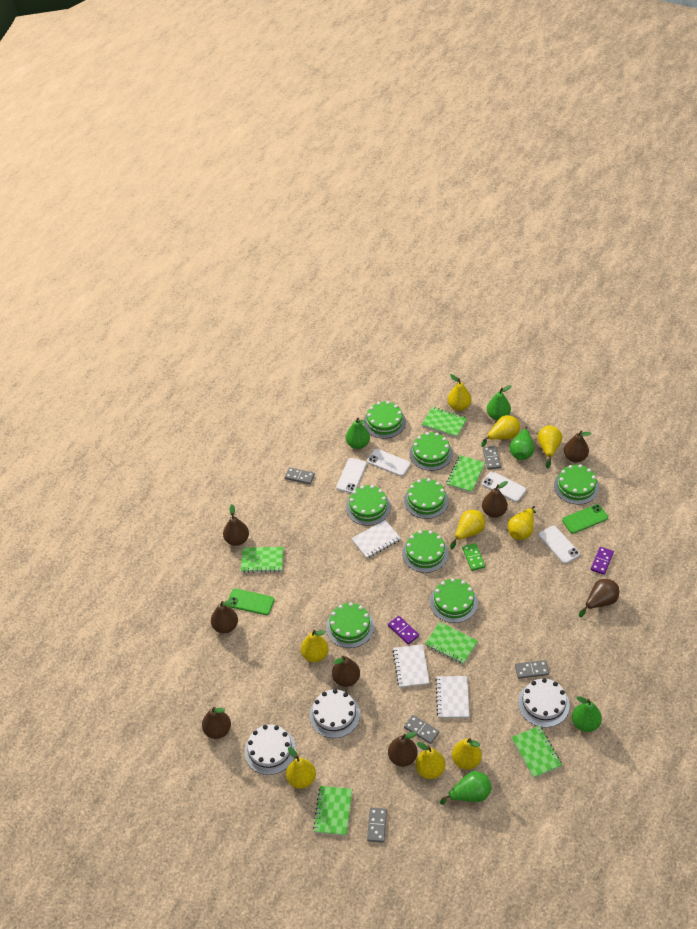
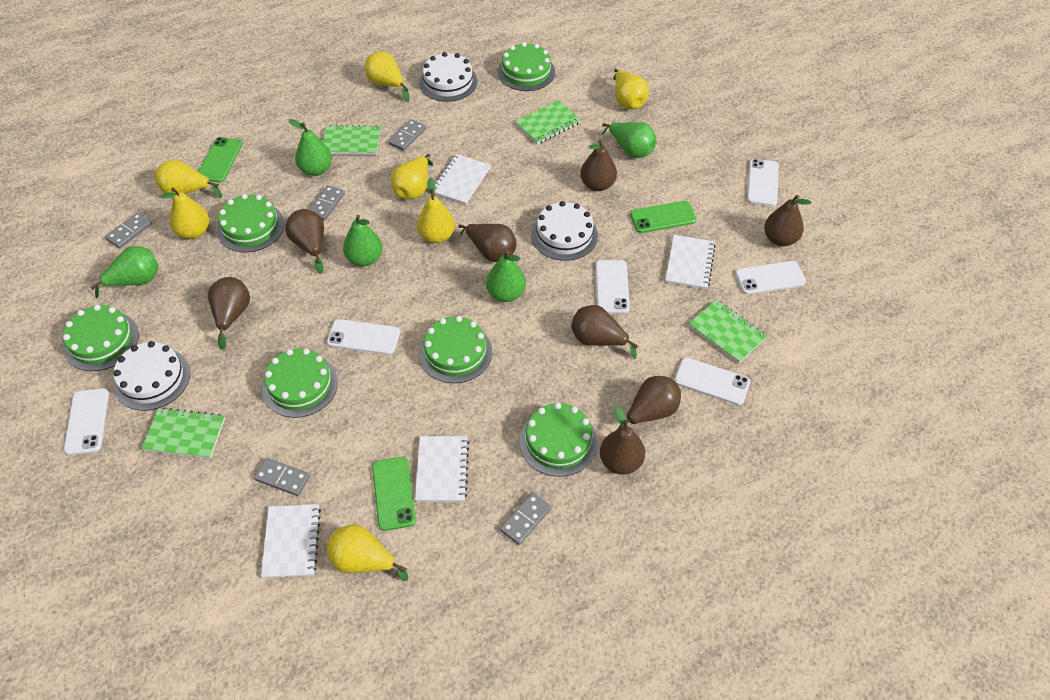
green cake: 8 -> 6
green domino: 1 -> 0
green notebook: 6 -> 4
green phone: 2 -> 3
purple domino: 2 -> 0
white notebook: 3 -> 4
white phone: 4 -> 6
yellow pear: 9 -> 7

